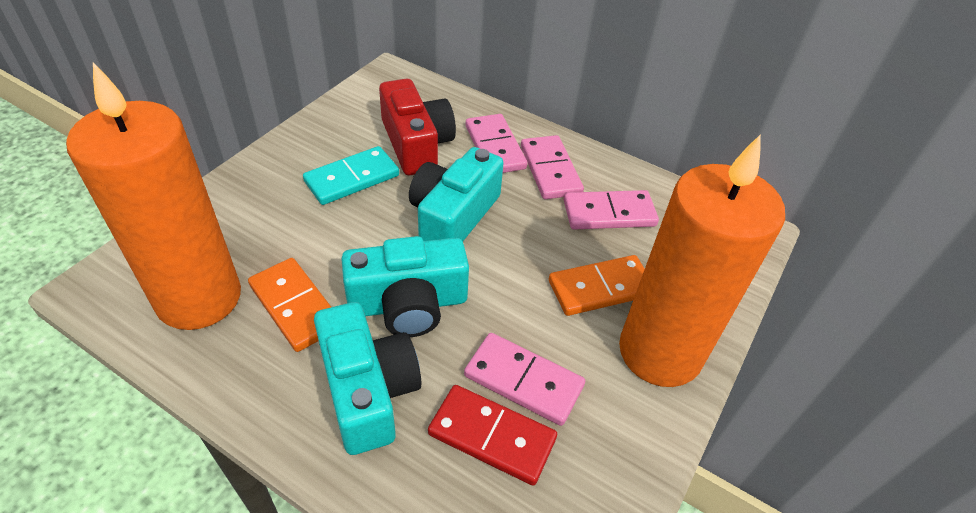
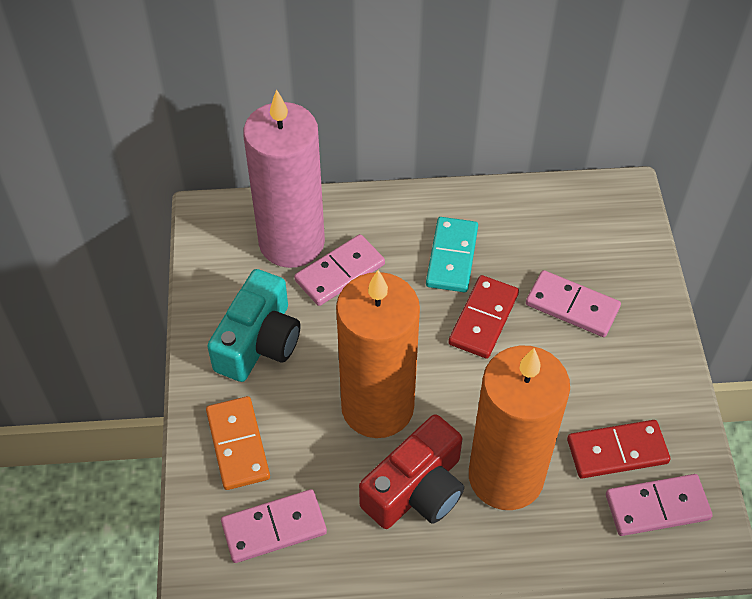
orange domino: 2 -> 1
pink candle: 0 -> 1
red domino: 1 -> 2
turquoise camera: 3 -> 1

